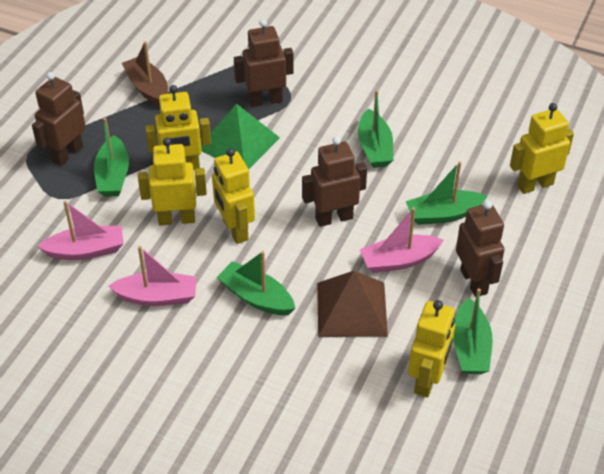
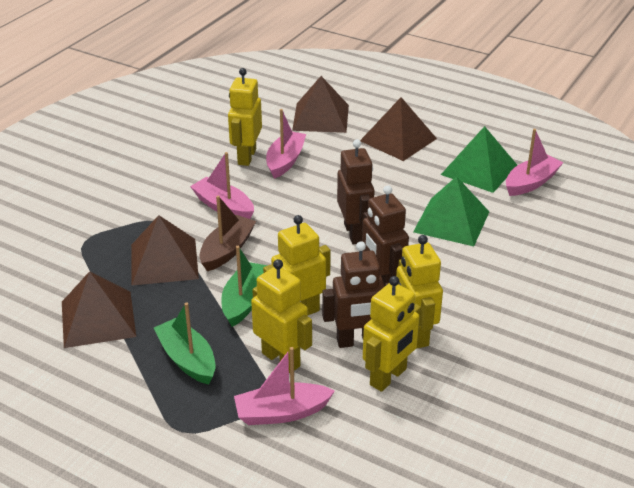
brown pyramid: 1 -> 4
brown robot: 4 -> 3
green boat: 5 -> 2
green pyramid: 1 -> 2
pink boat: 3 -> 4

